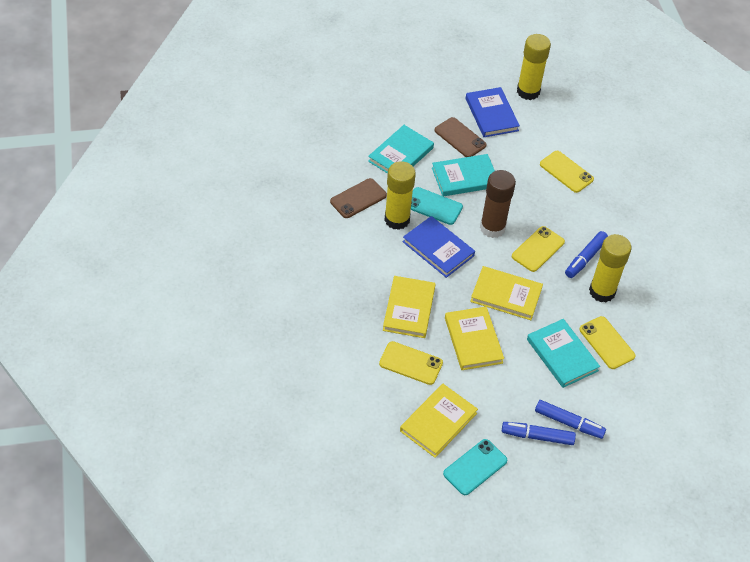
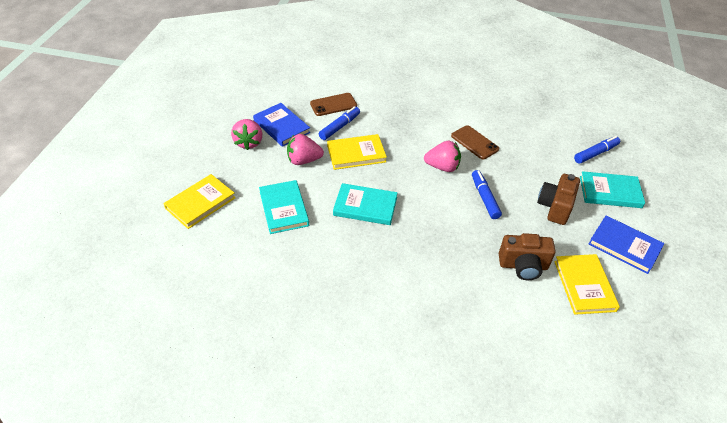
brown camera: 0 -> 2
brown glue stick: 1 -> 0
pink strawberry: 0 -> 3
turquoise phone: 2 -> 0
yellow book: 4 -> 3
yellow glue stick: 3 -> 0
yellow phone: 4 -> 0

